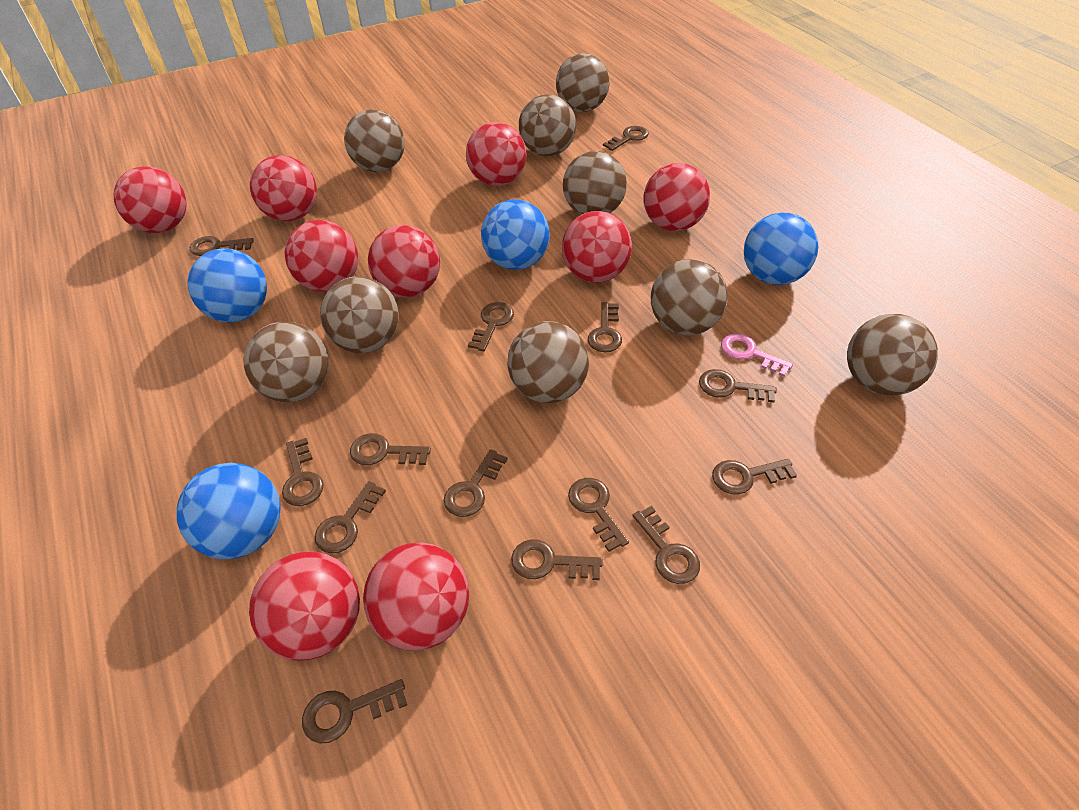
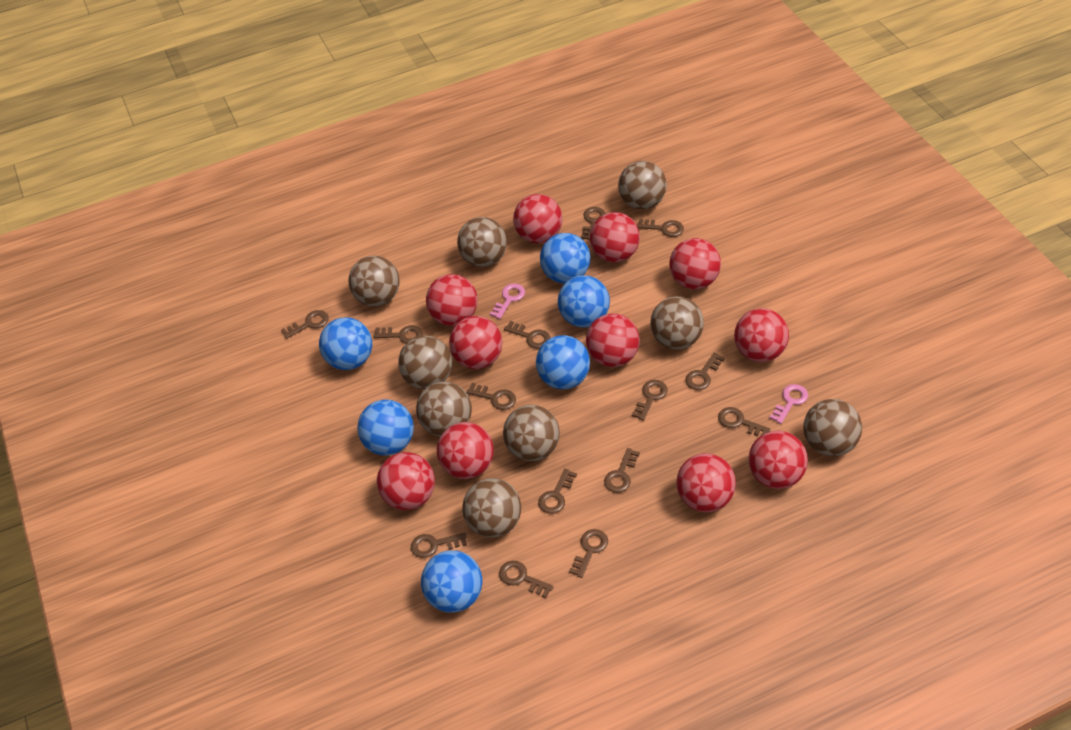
blue ball: 4 -> 6
pink key: 1 -> 2
red ball: 9 -> 11

